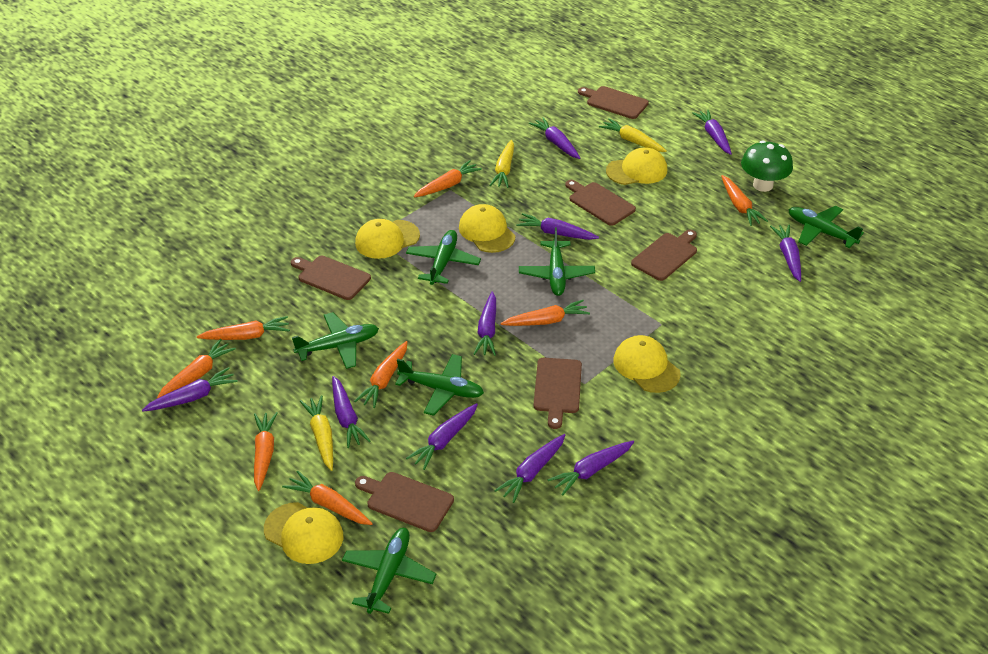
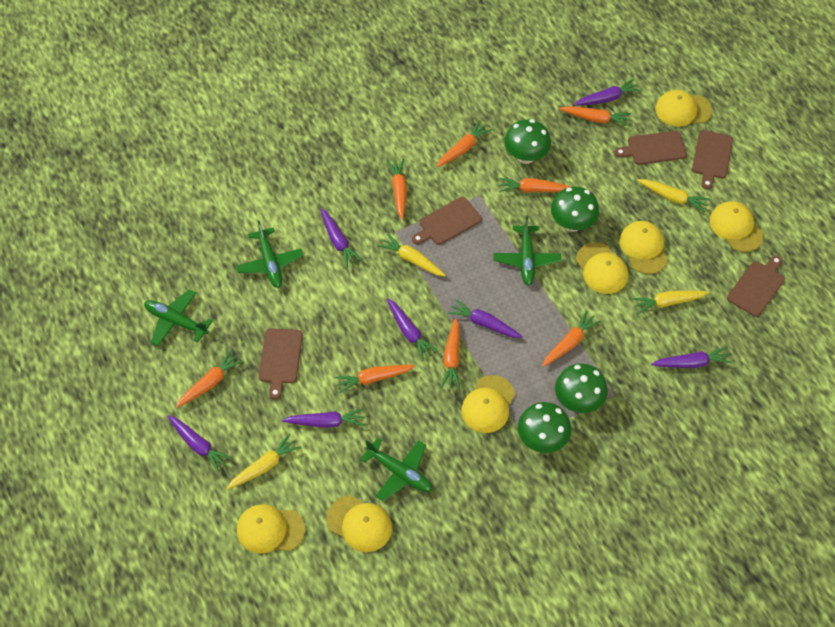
brown cutting board: 6 -> 5
green mushroom: 1 -> 4
green plane: 6 -> 4
purple carrot: 10 -> 7
yellow cap: 5 -> 7
yellow carrot: 3 -> 4

